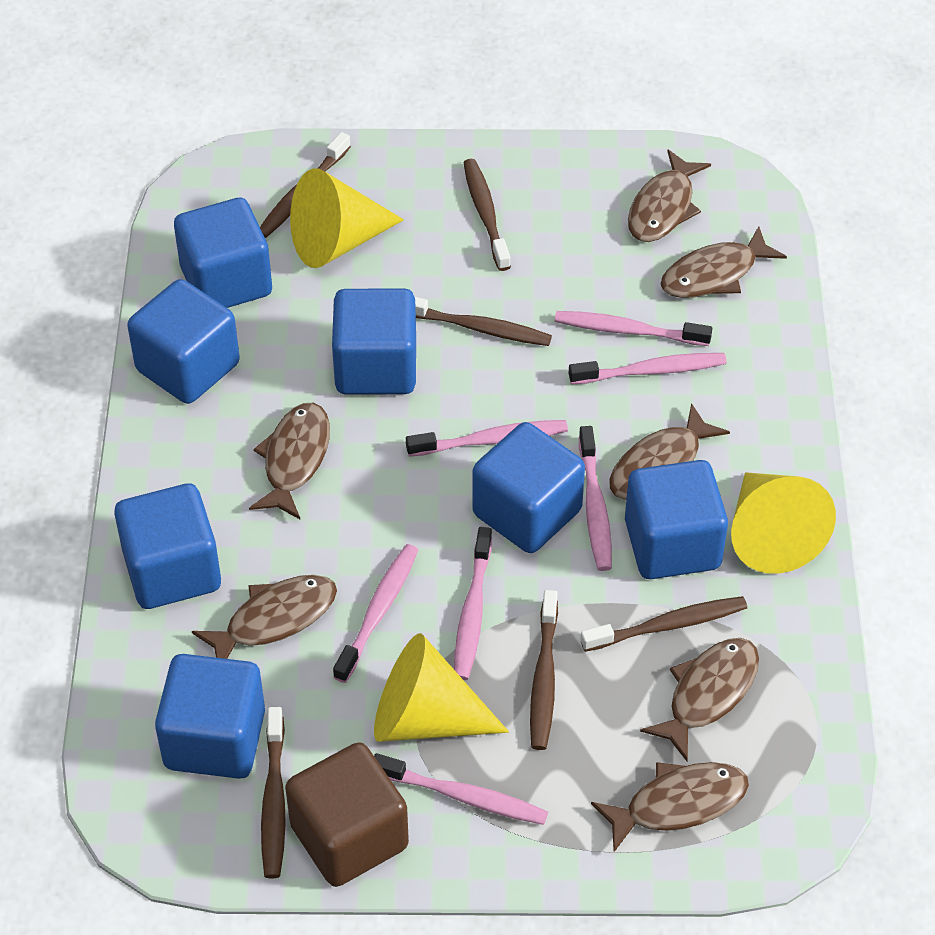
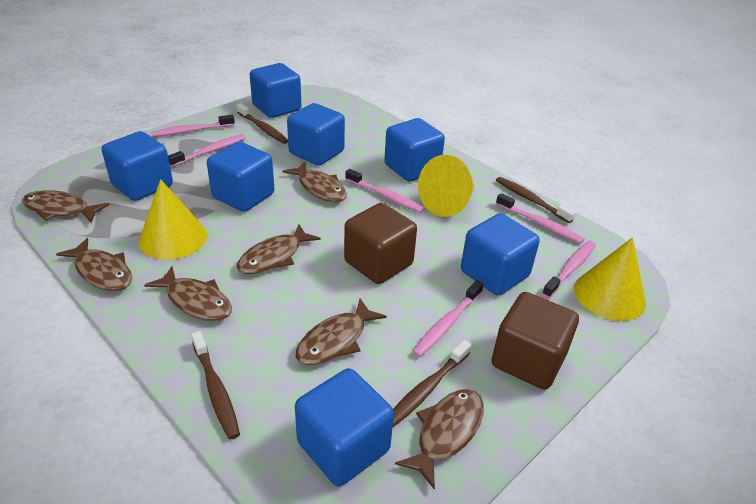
brown cube: 1 -> 2
brown toothbrush: 6 -> 4
pink toothbrush: 7 -> 6

